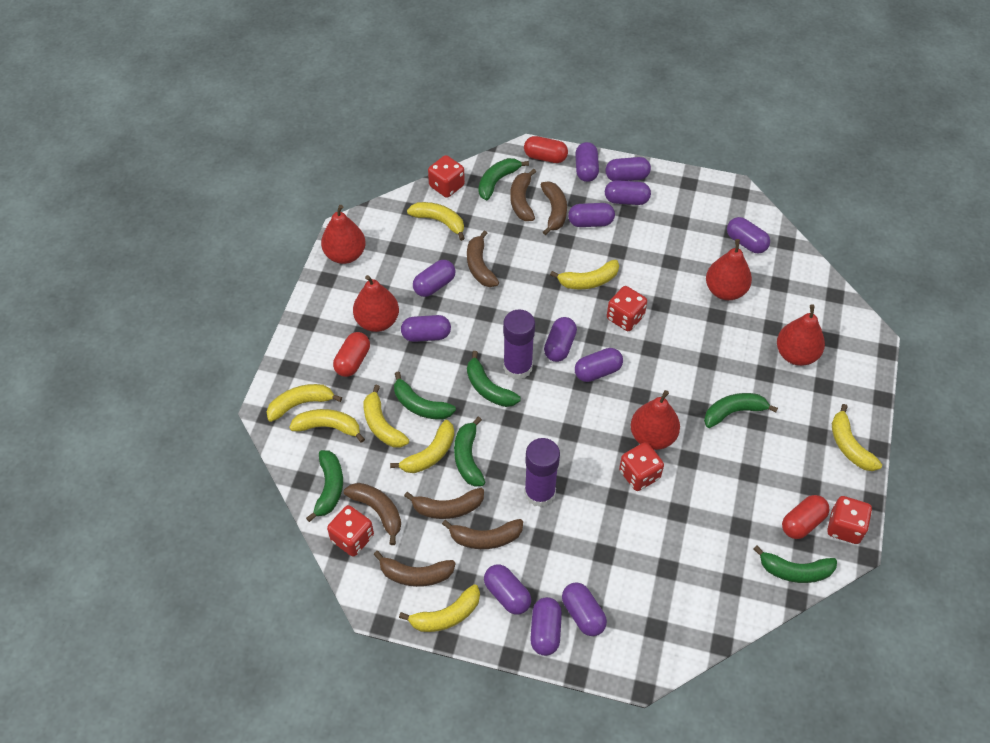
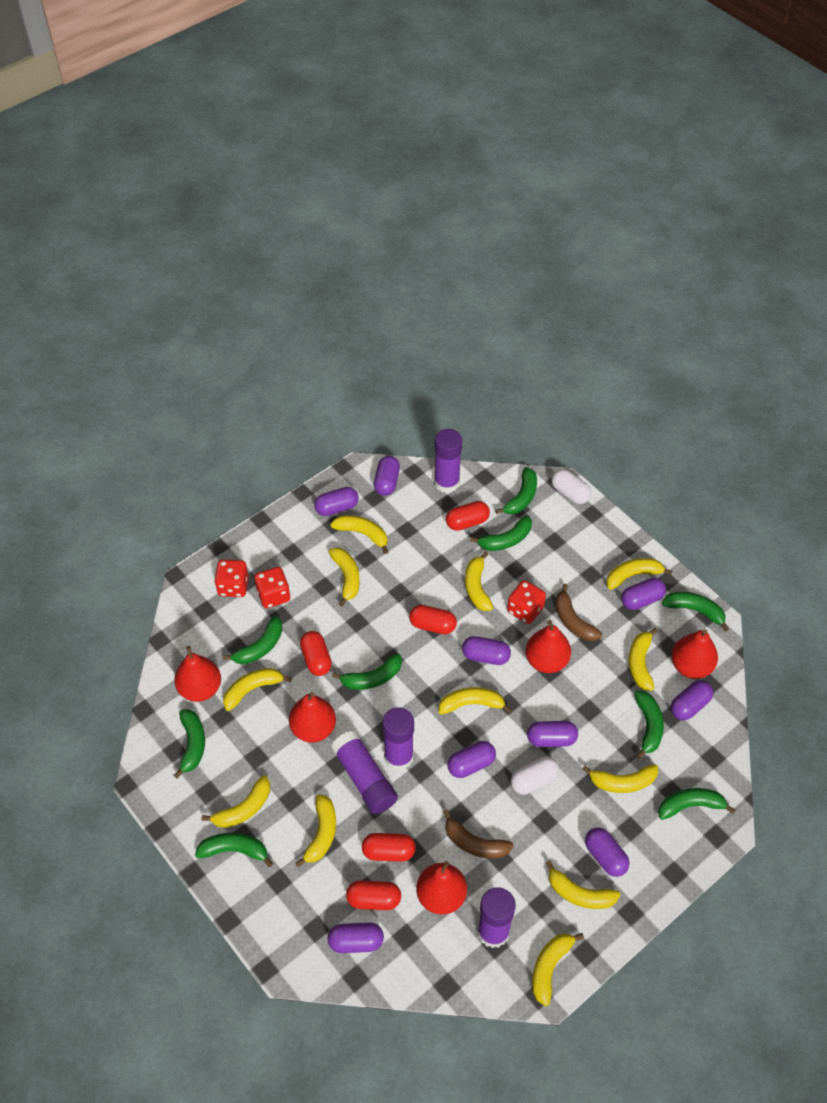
brown banana: 7 -> 2
green banana: 7 -> 9
purple capsule: 12 -> 9
purple glue stick: 2 -> 4
red capsule: 3 -> 5
red dice: 5 -> 3
white capsule: 0 -> 2
yellow banana: 8 -> 12

